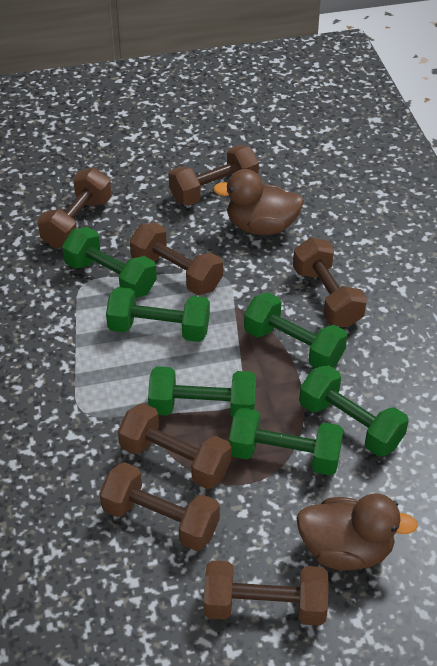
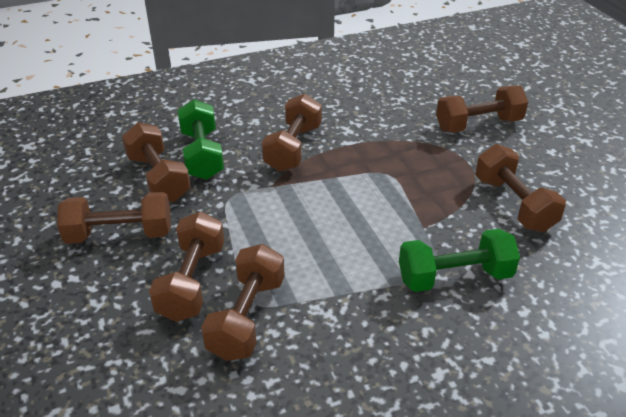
brown duck: 2 -> 0
green dumbbell: 6 -> 2

